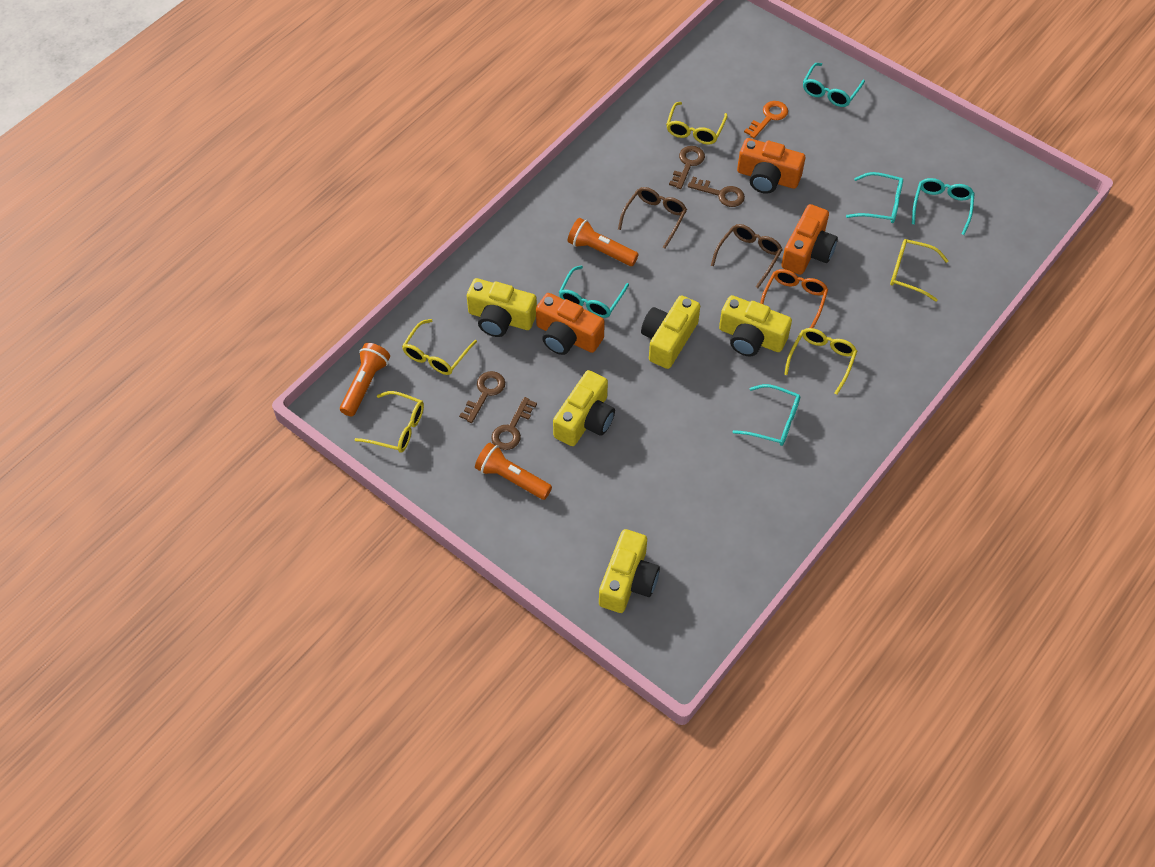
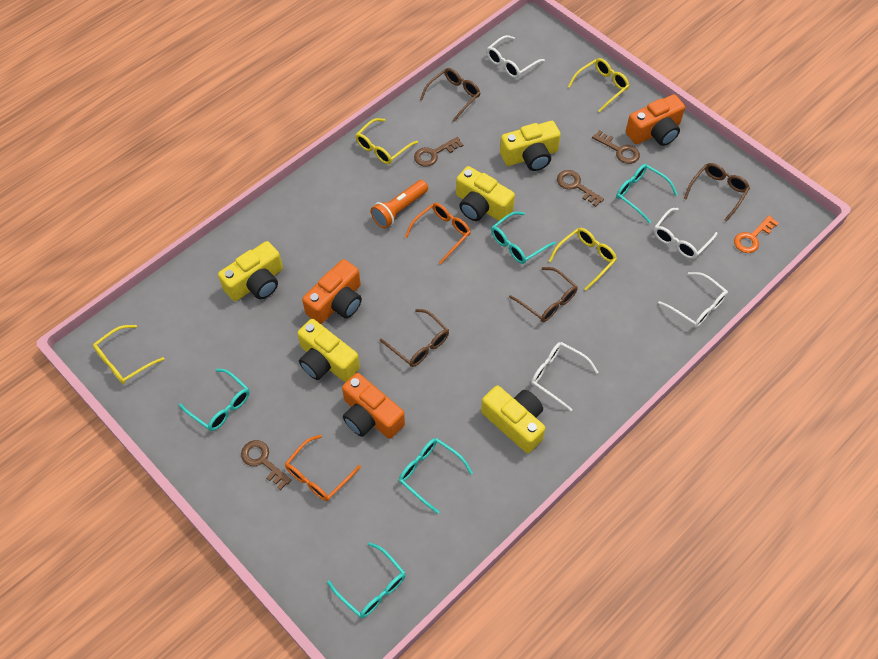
brown glasses: 2 -> 4
orange flashlight: 3 -> 1
orange glasses: 1 -> 2
white glasses: 0 -> 4
yellow glasses: 5 -> 4

